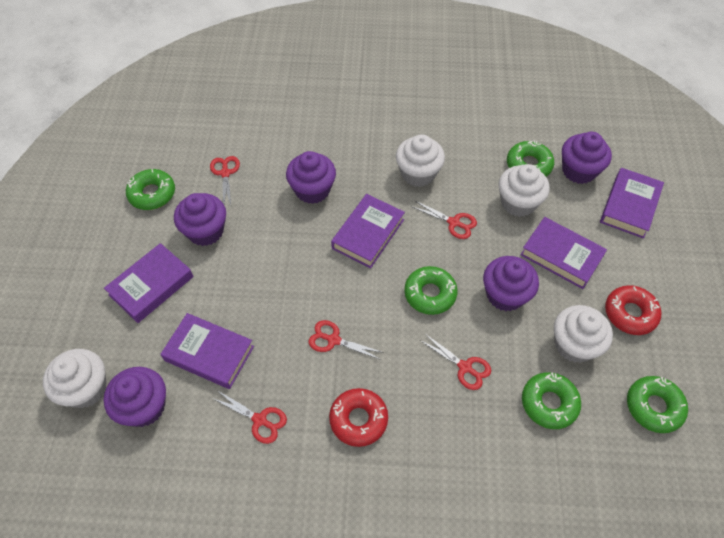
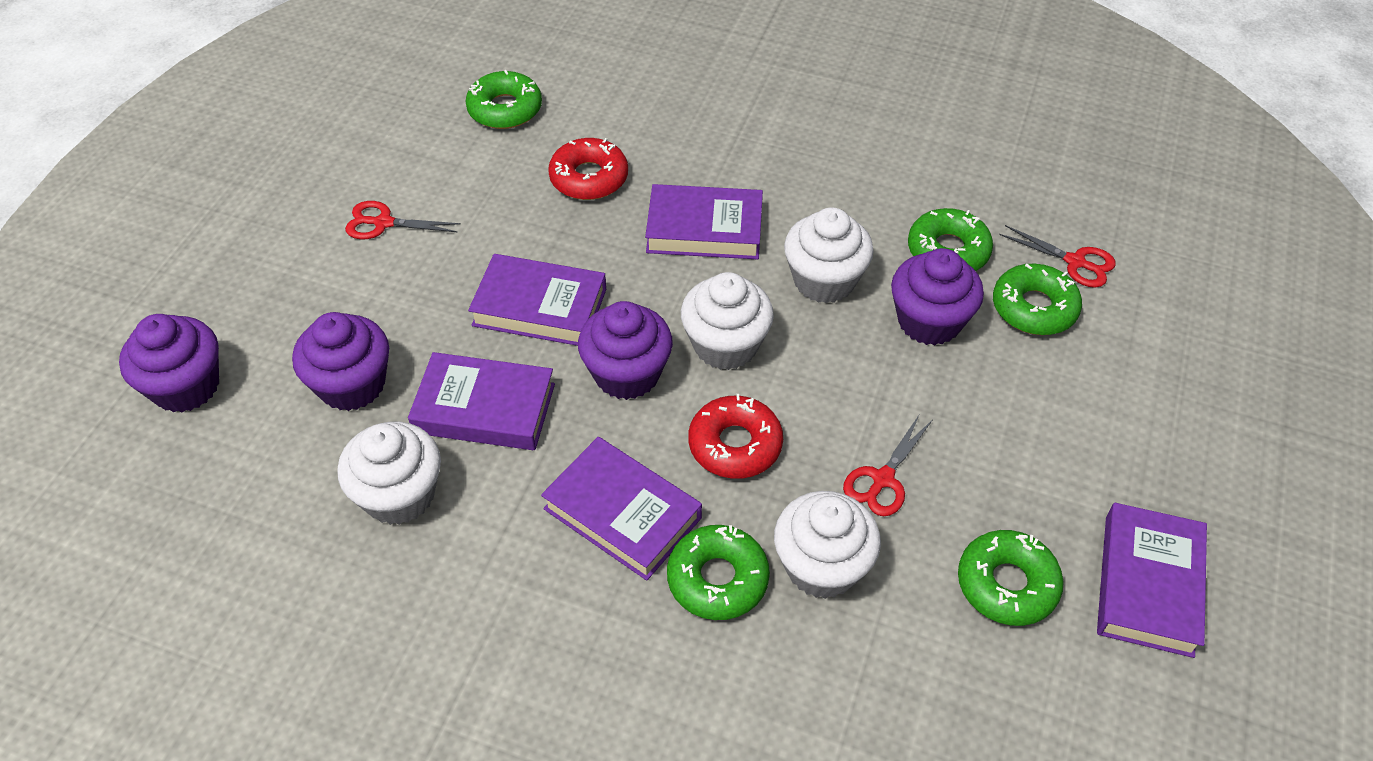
purple cupcake: 5 -> 4
red scissors: 5 -> 3

